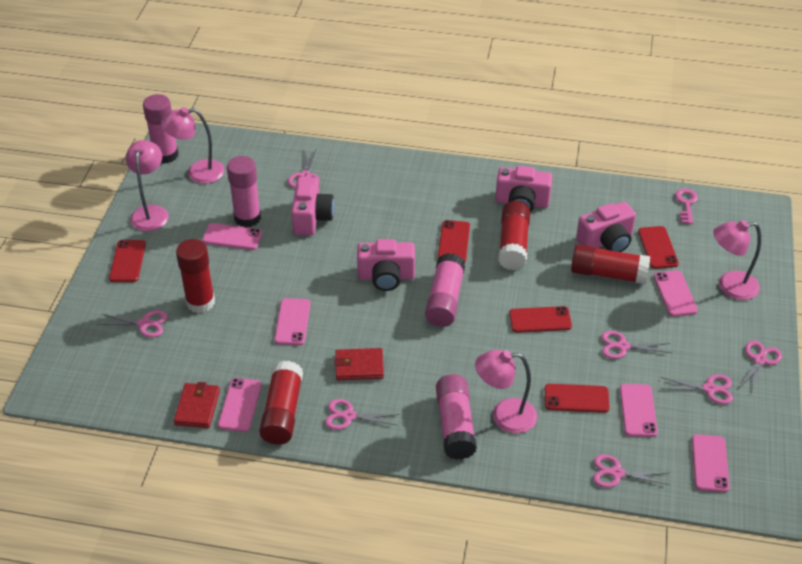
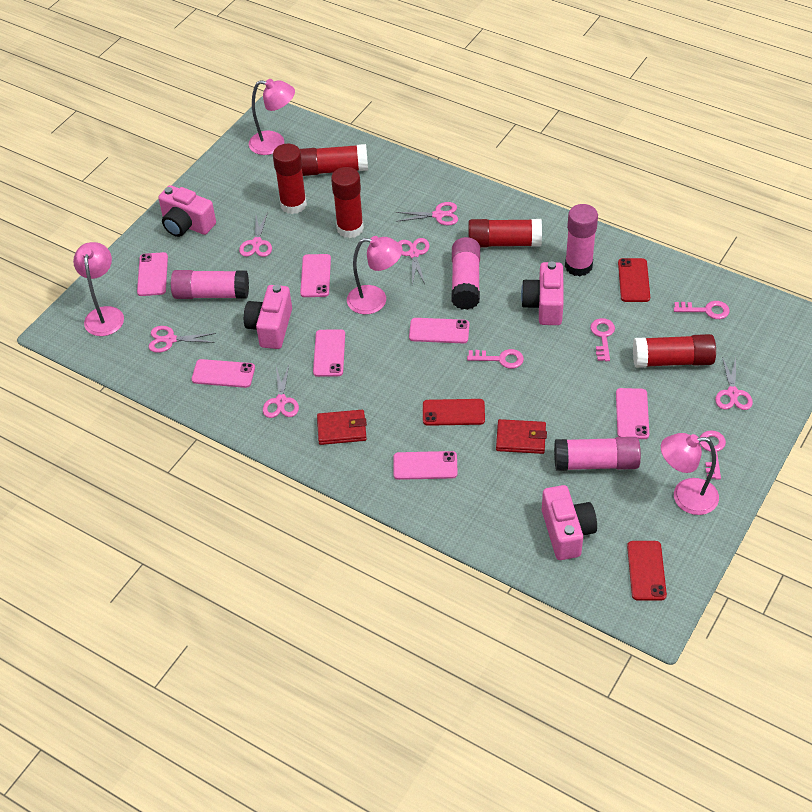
pink key: 1 -> 4
pink phone: 6 -> 7
pink scissors: 7 -> 6
red glue stick: 4 -> 5
red phone: 5 -> 3

